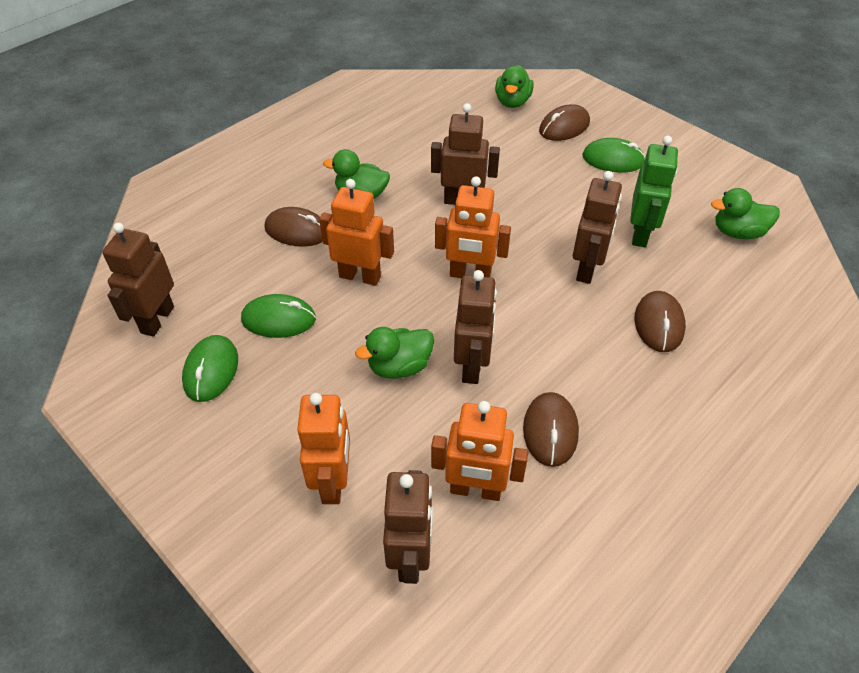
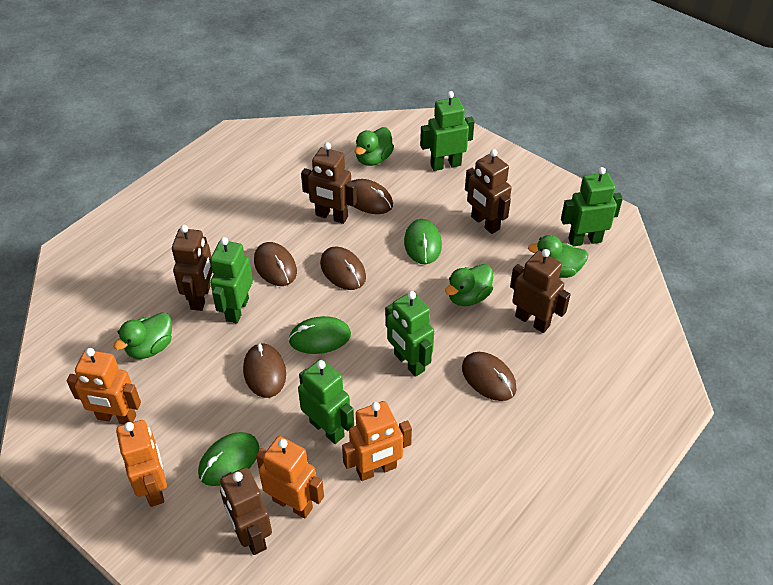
brown mouse: 4 -> 5
green robot: 1 -> 5

